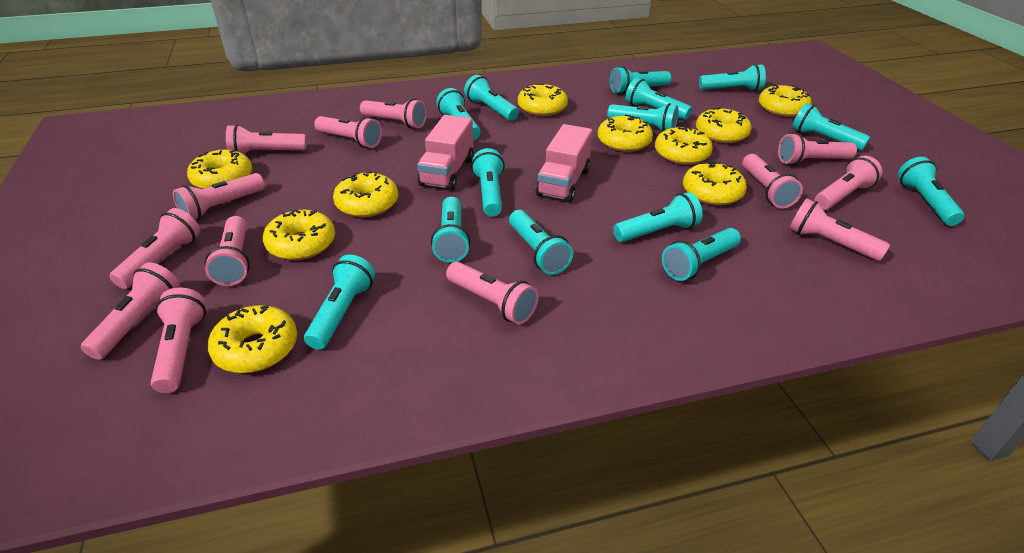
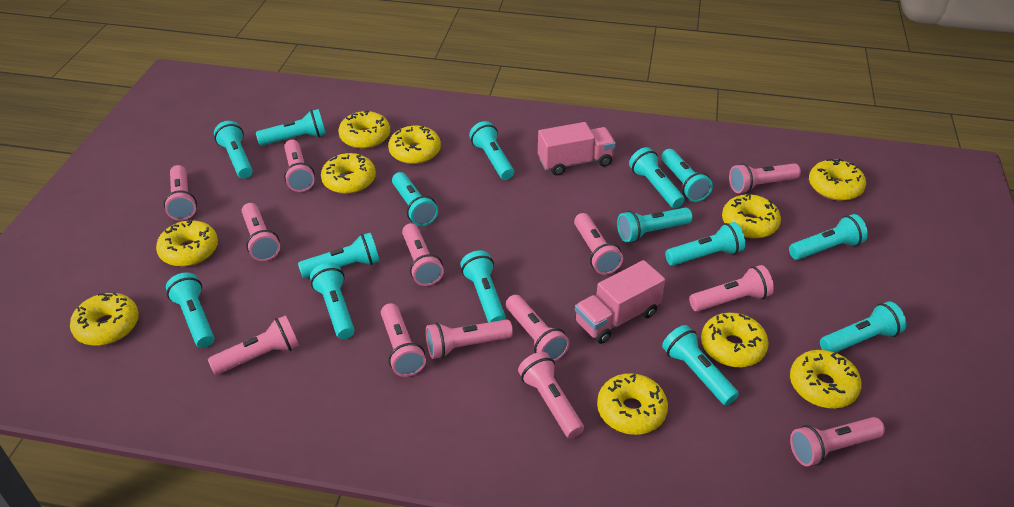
turquoise flashlight: 14 -> 15

